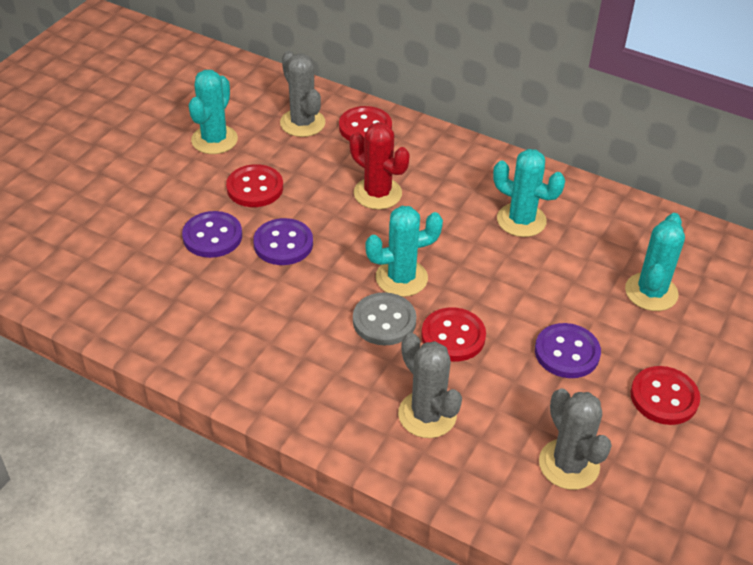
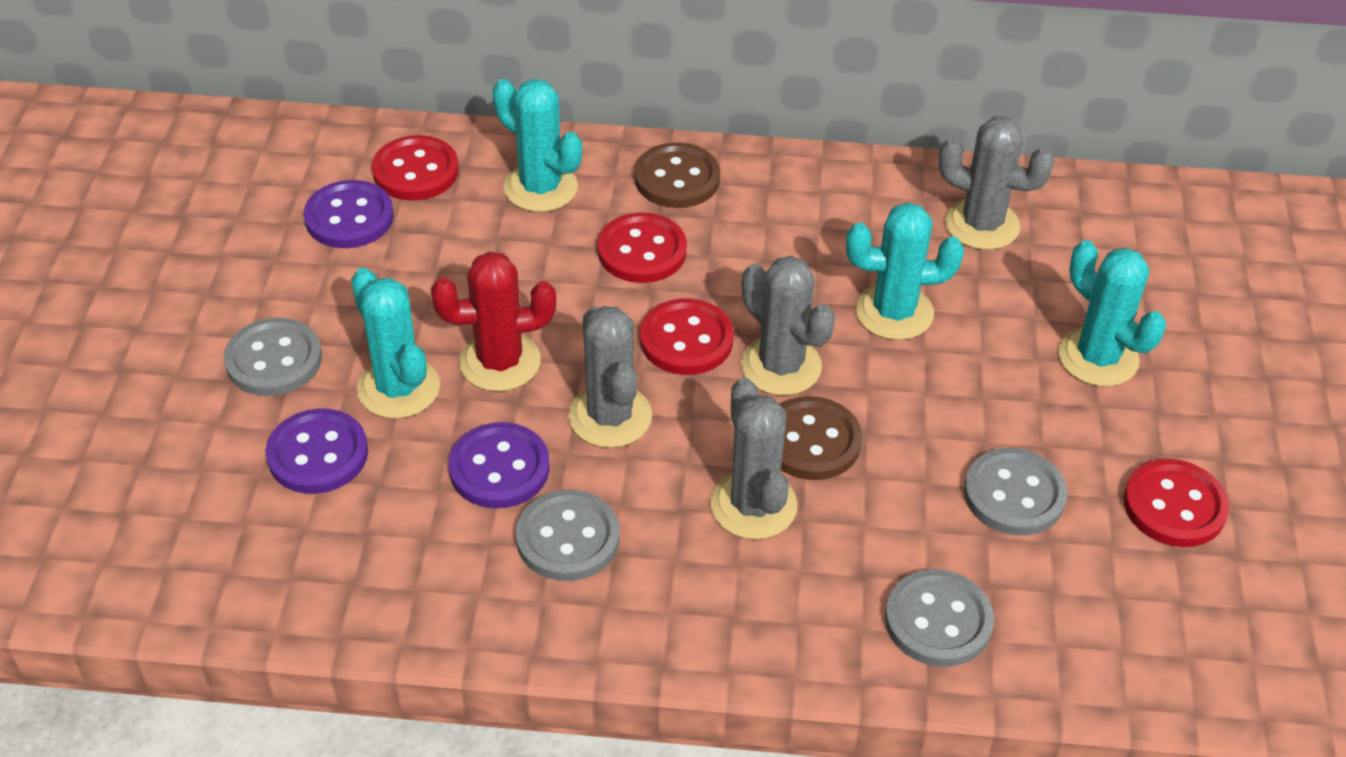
brown button: 0 -> 2
grey button: 1 -> 4
grey cactus: 3 -> 4

